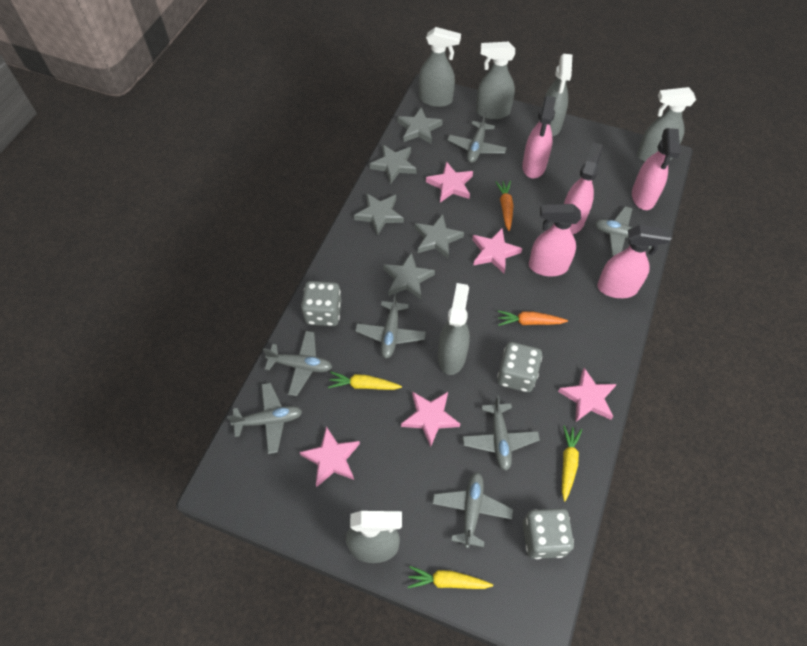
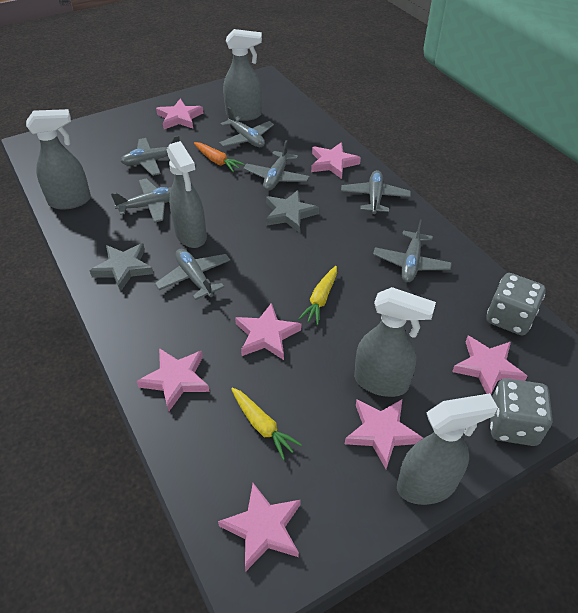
grey dice: 3 -> 2
grey spray bottle: 6 -> 5
grey star: 5 -> 2
orange carrot: 2 -> 1
pink spray bottle: 5 -> 0
pink star: 5 -> 7
yellow carrot: 3 -> 2

